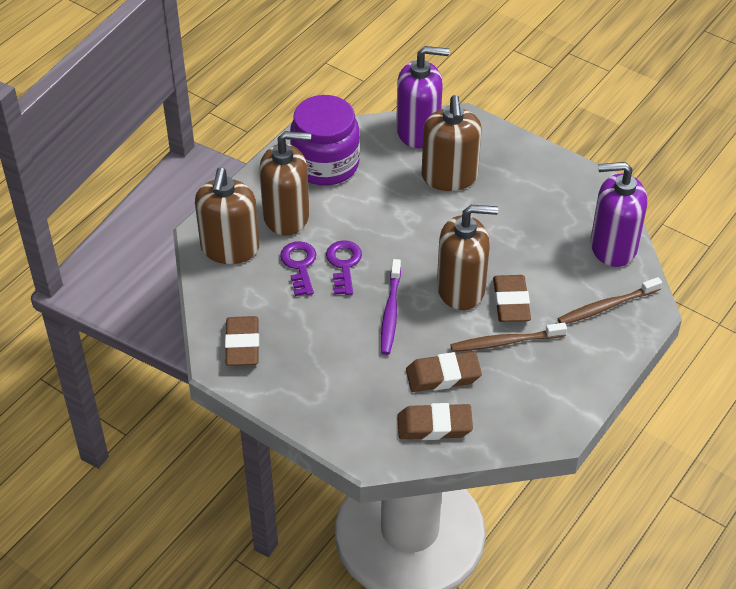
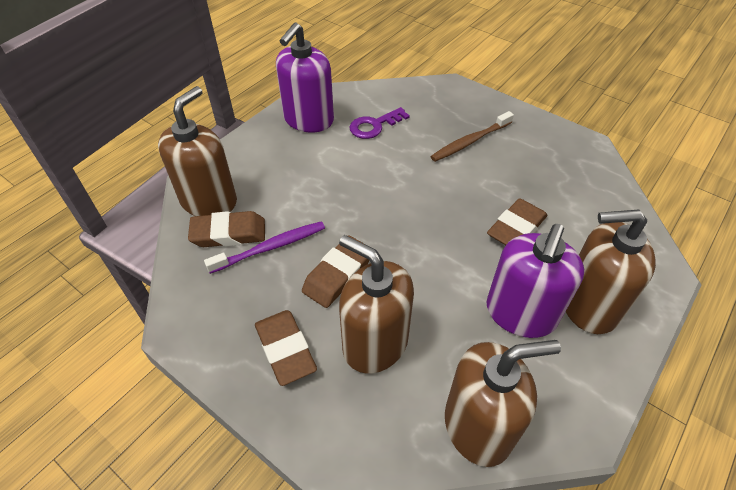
brown toothbrush: 2 -> 1
purple jar: 1 -> 0
purple key: 2 -> 1

